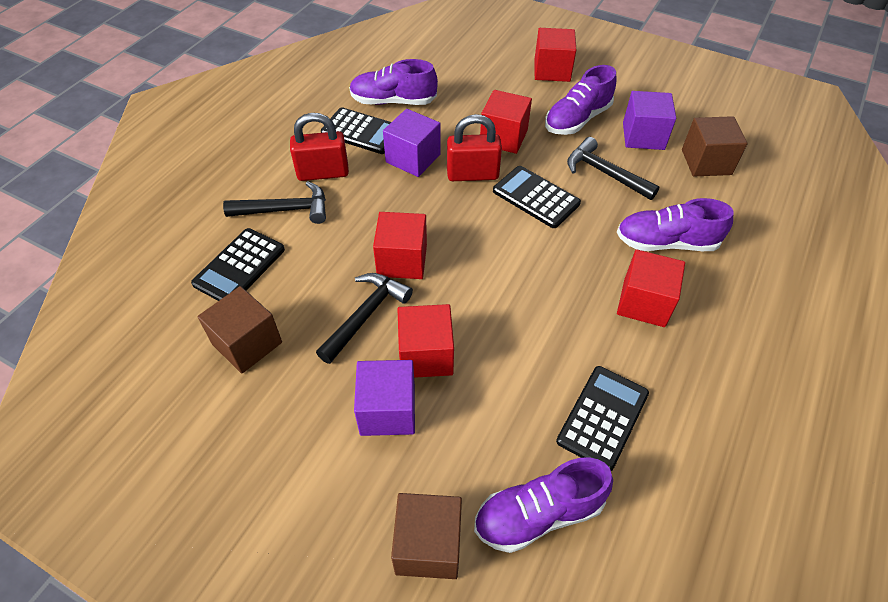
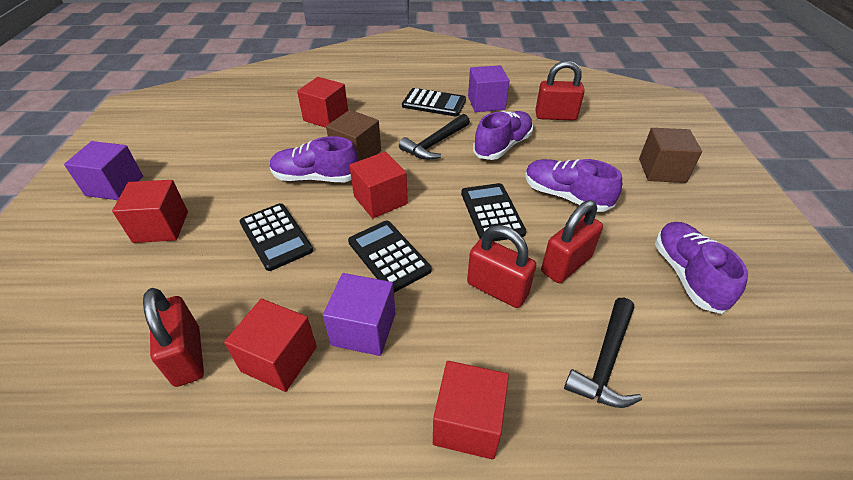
black hammer: 3 -> 2
brown cube: 3 -> 2
red padlock: 2 -> 4

